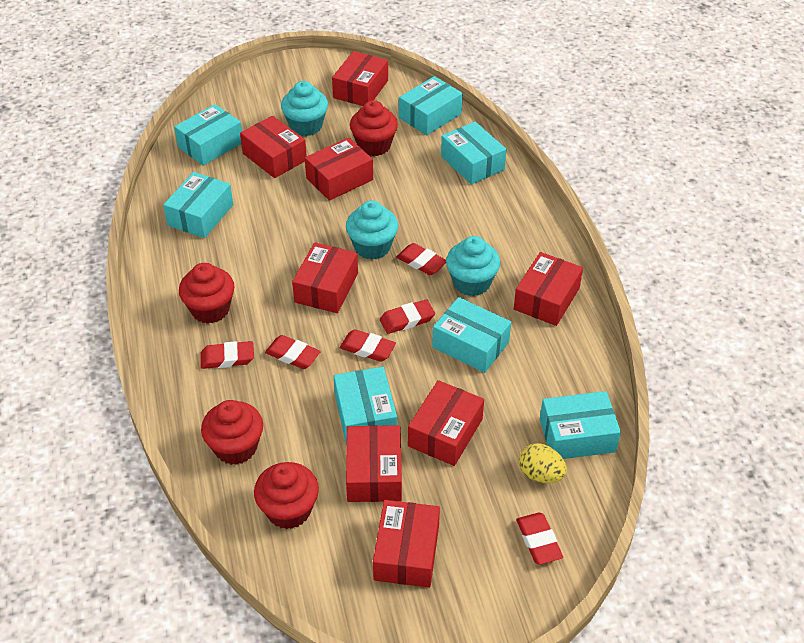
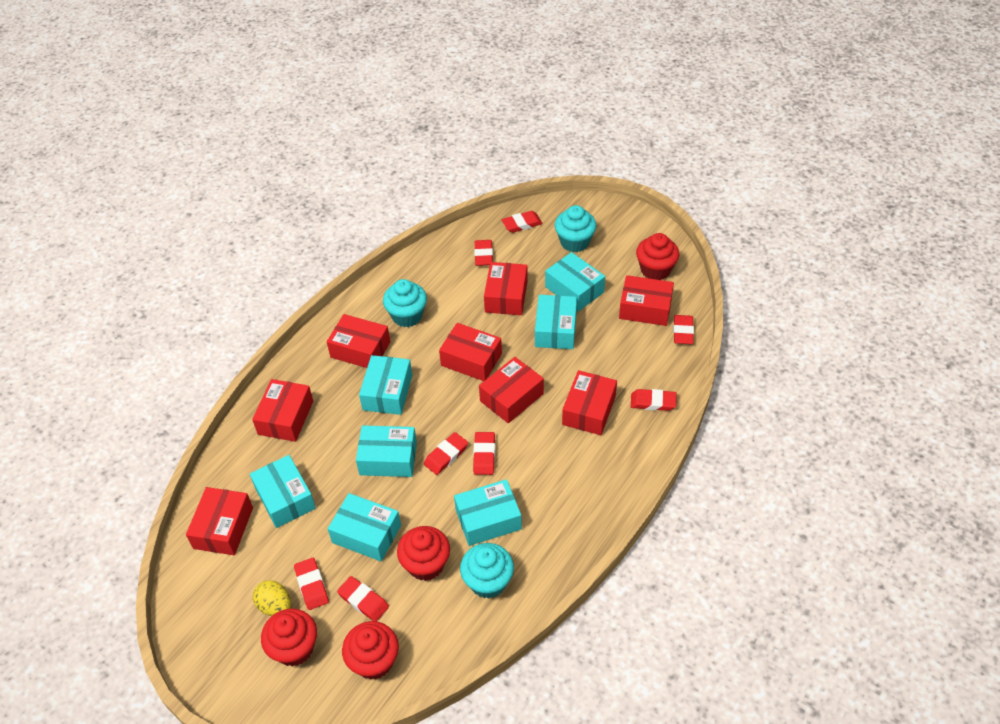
red eraser: 6 -> 8

